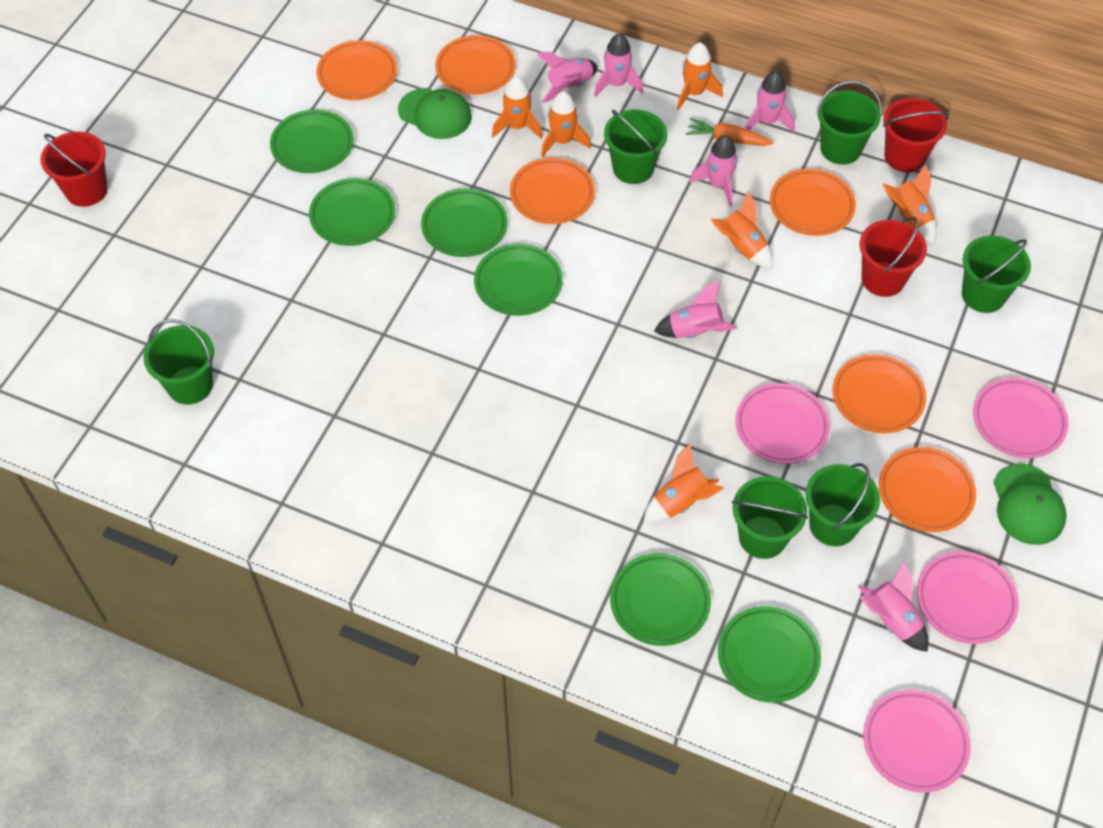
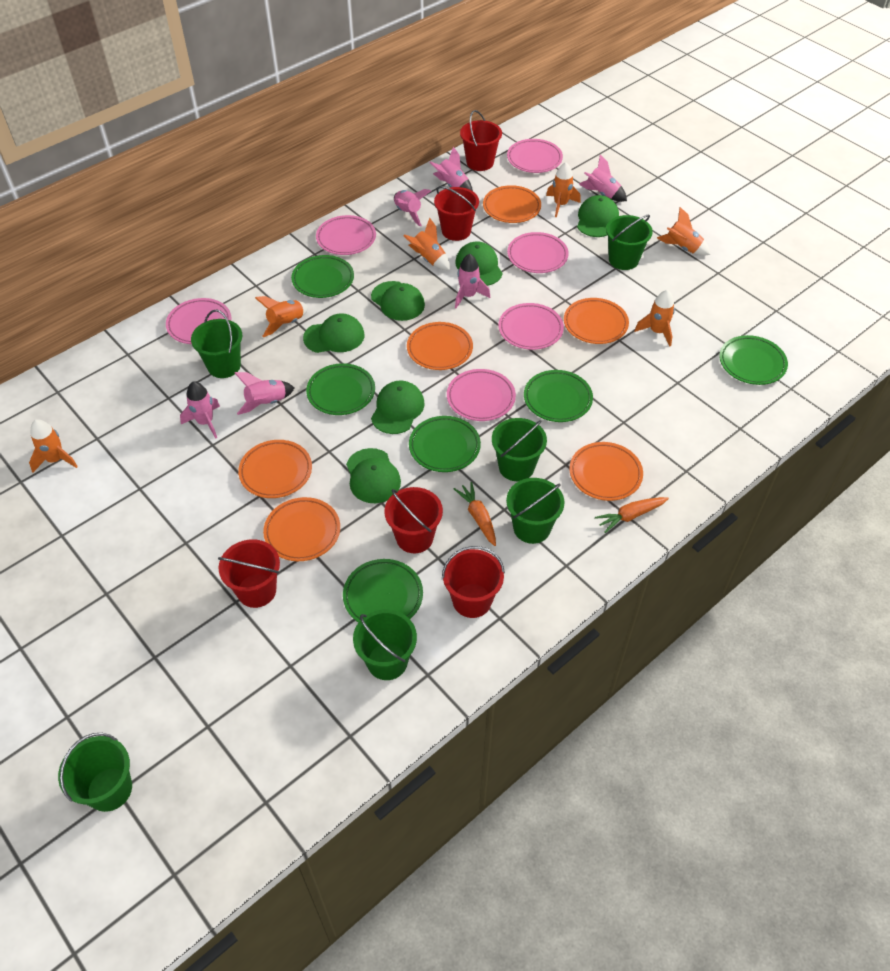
green cap: 2 -> 6
orange carrot: 1 -> 2
pink plate: 4 -> 6
red bucket: 3 -> 5

